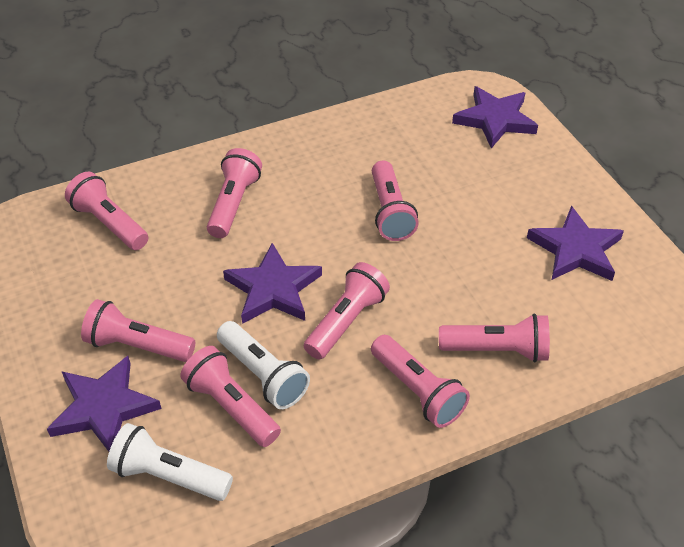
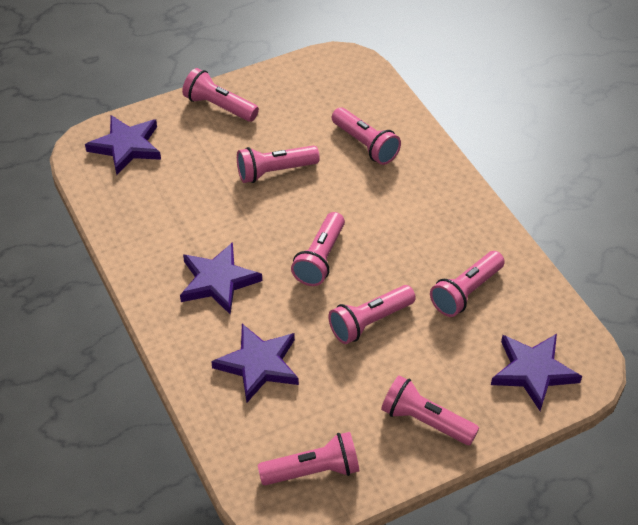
white flashlight: 2 -> 0

